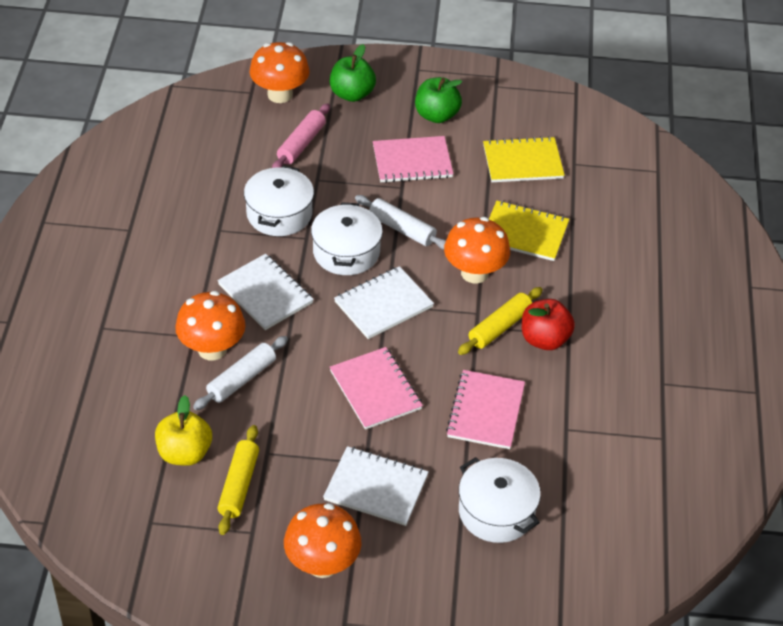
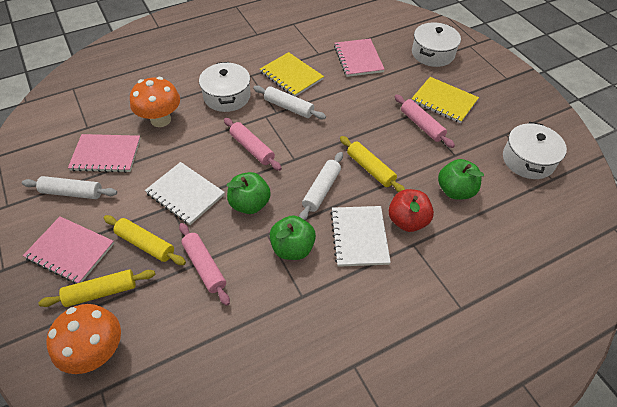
green apple: 2 -> 3
orange mushroom: 4 -> 2
pink rolling pin: 1 -> 3
white notebook: 3 -> 2
white rolling pin: 2 -> 3
yellow apple: 1 -> 0
yellow rolling pin: 2 -> 3

